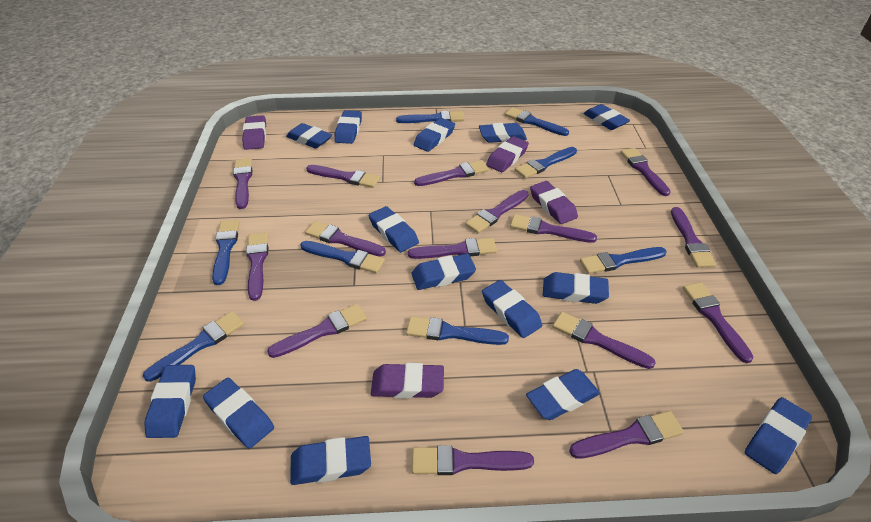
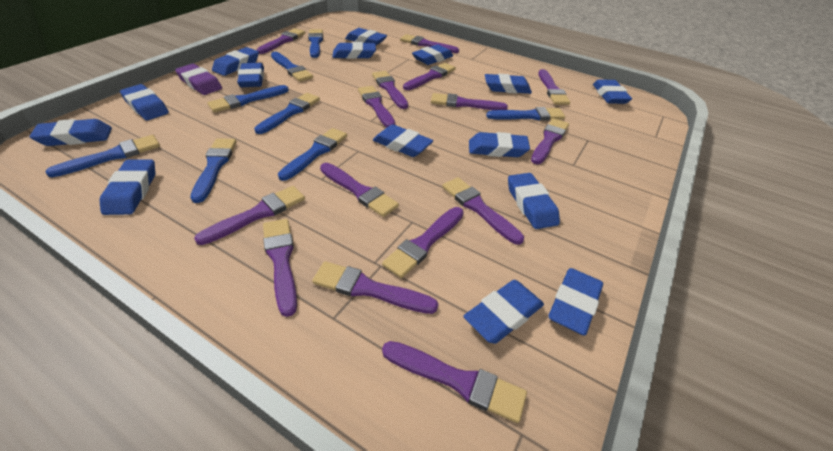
blue eraser: 14 -> 15
purple eraser: 4 -> 1

